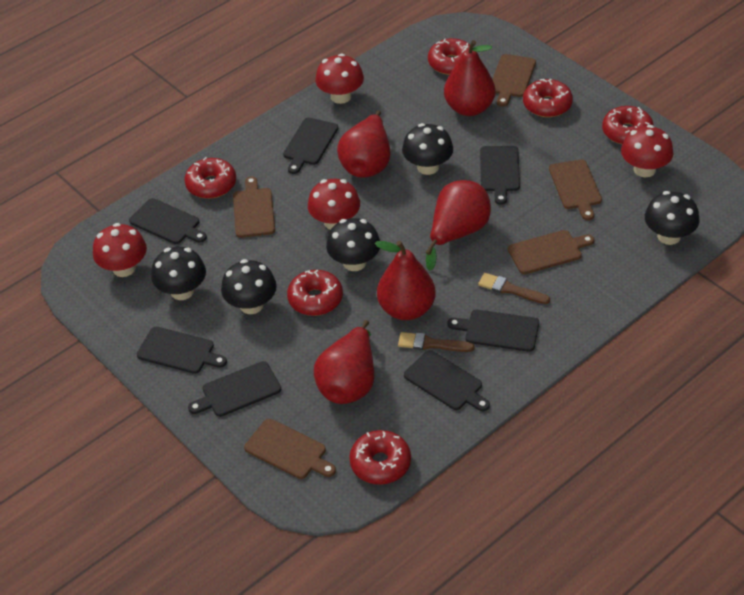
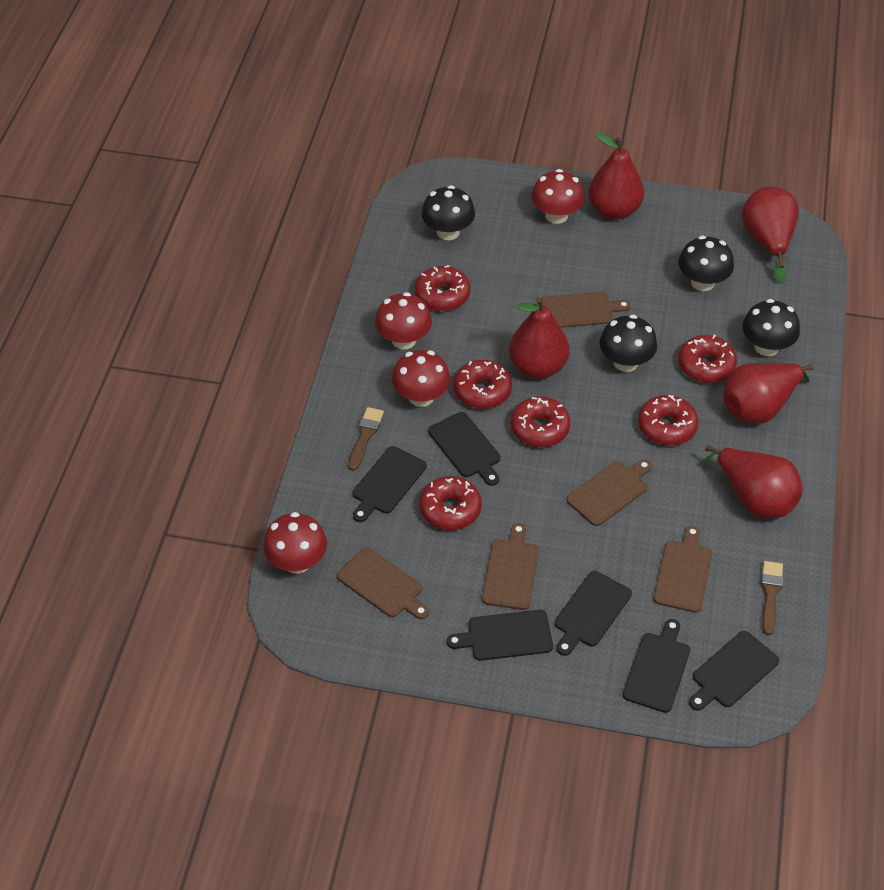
black cutting board: 7 -> 6
black mushroom: 5 -> 4

